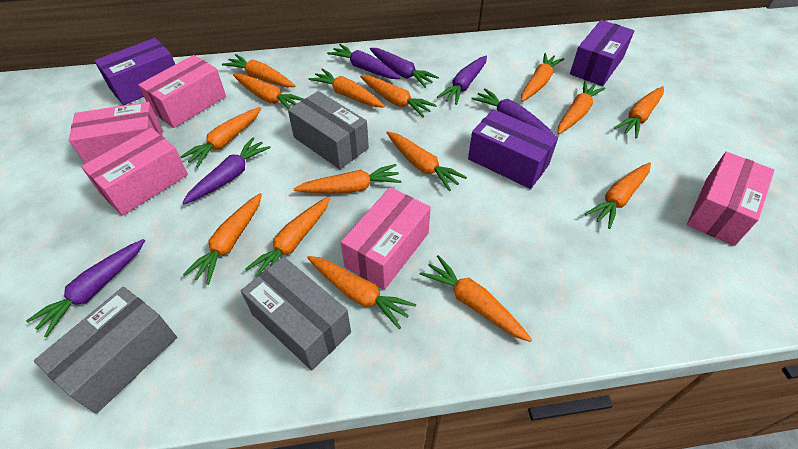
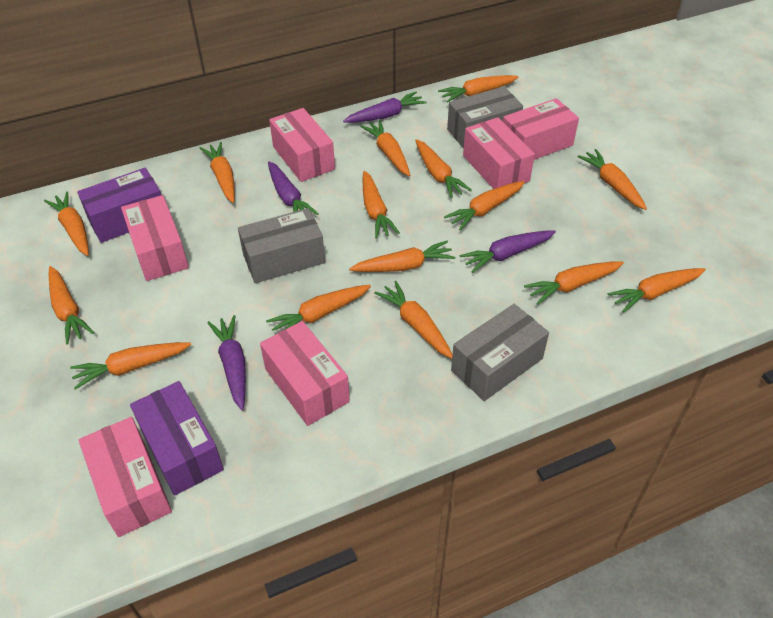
pink box: 5 -> 6
purple box: 3 -> 2
purple carrot: 6 -> 4

